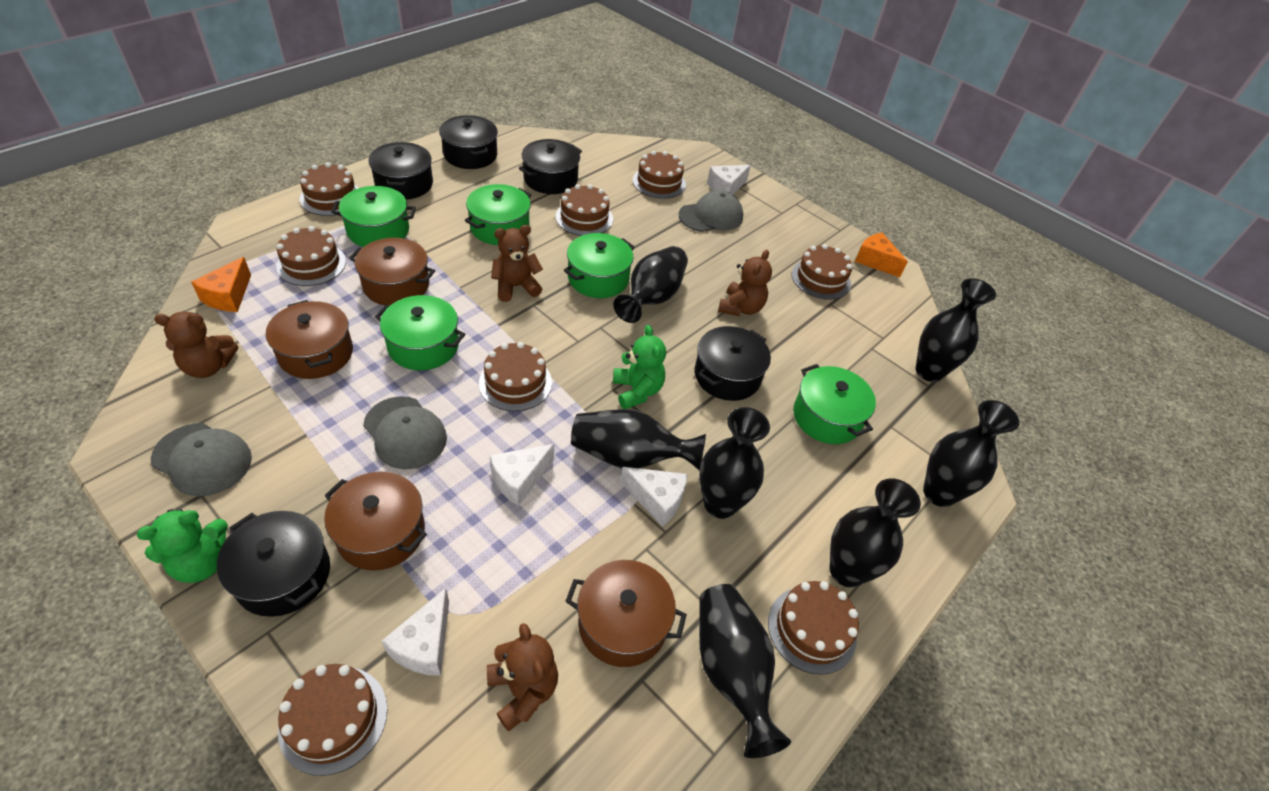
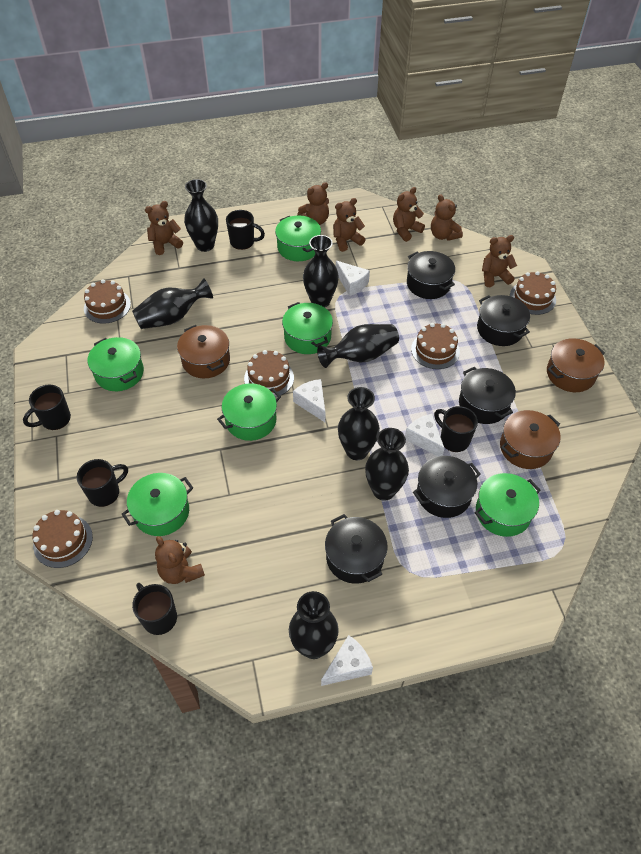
black mug: 0 -> 5
brown cake: 8 -> 5
brown pot: 4 -> 3
brown teddy bear: 4 -> 7
green pot: 5 -> 6
green teddy bear: 2 -> 0
grey cap: 3 -> 0
orange cheese: 2 -> 0

